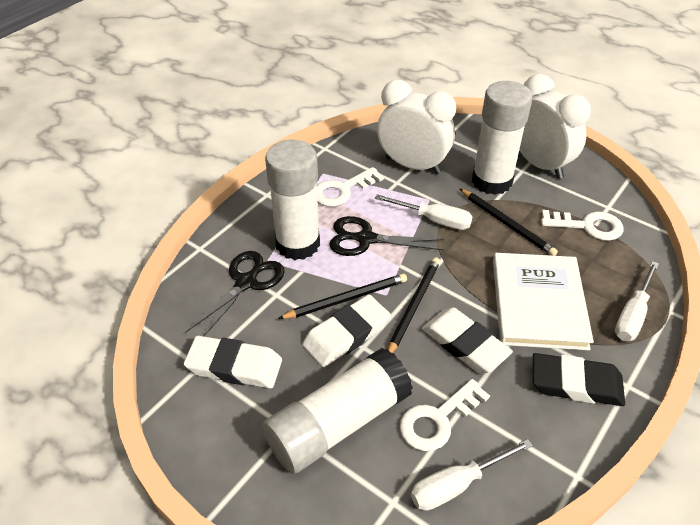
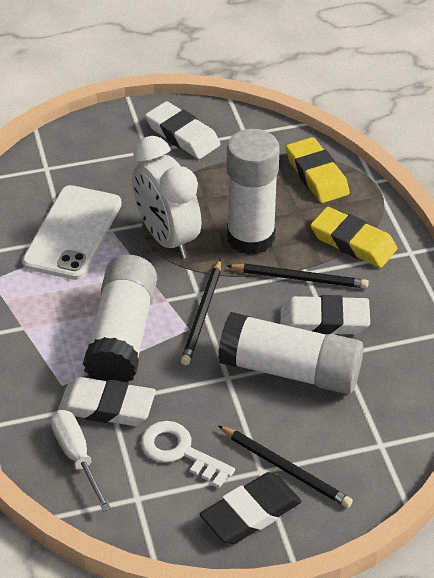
black scissors: 2 -> 0
white book: 1 -> 0
white clock: 2 -> 1
white key: 3 -> 1
white phone: 0 -> 1
white screwdriver: 3 -> 1
yellow eraser: 0 -> 2

